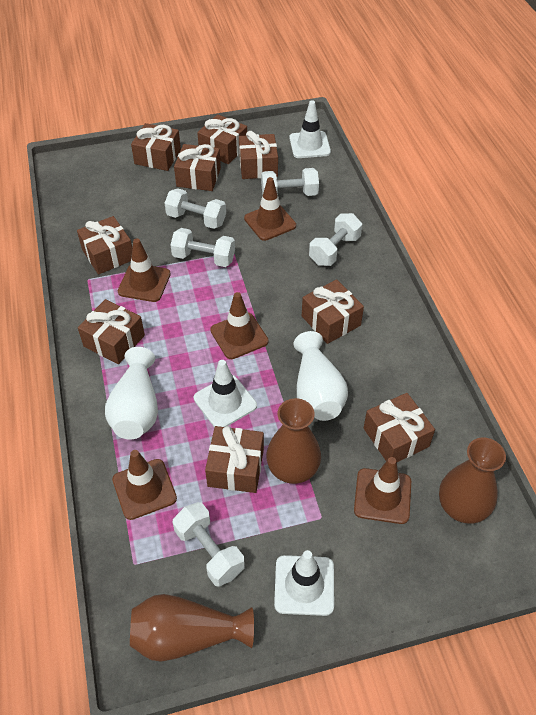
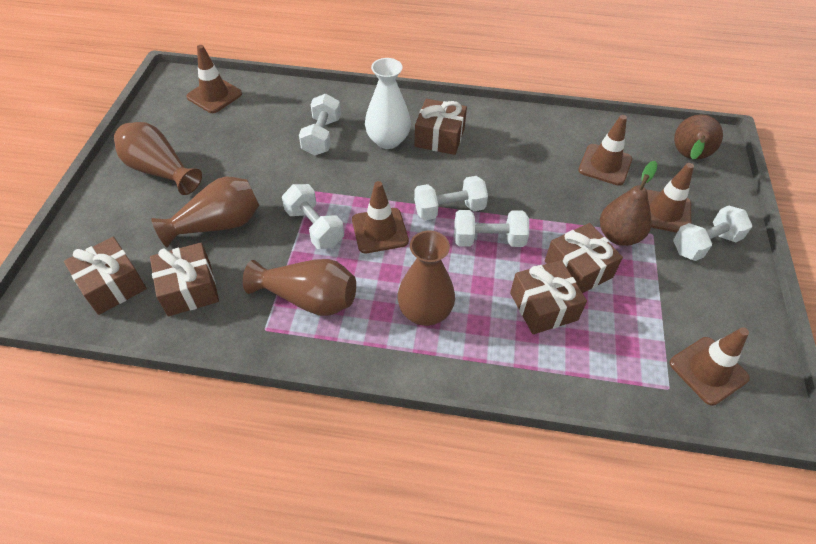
brown gift: 9 -> 5
brown pear: 0 -> 2
brown vase: 3 -> 4
white traffic cone: 3 -> 0
white vase: 2 -> 1

